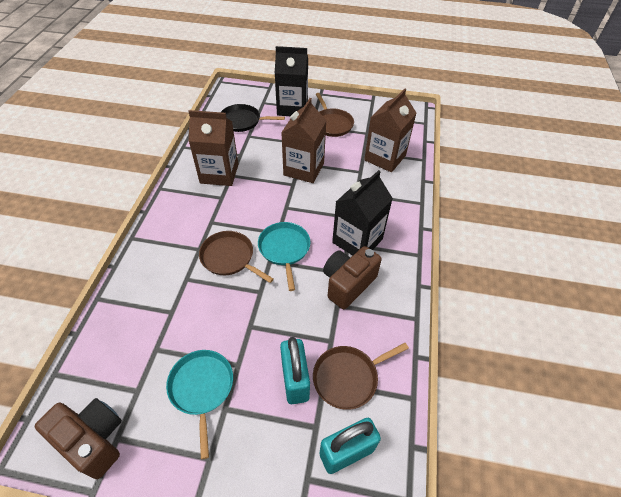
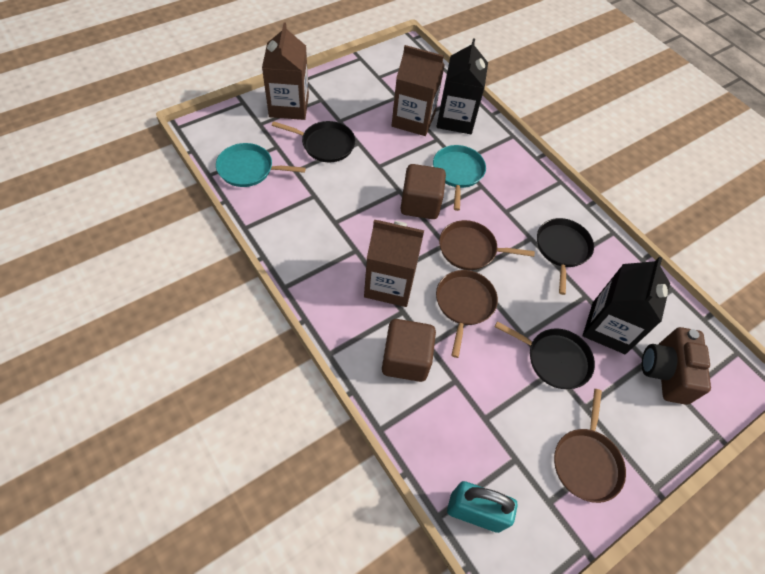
black pan: 1 -> 3
brown camera: 2 -> 1
brown cube: 0 -> 2
turquoise padlock: 2 -> 1

